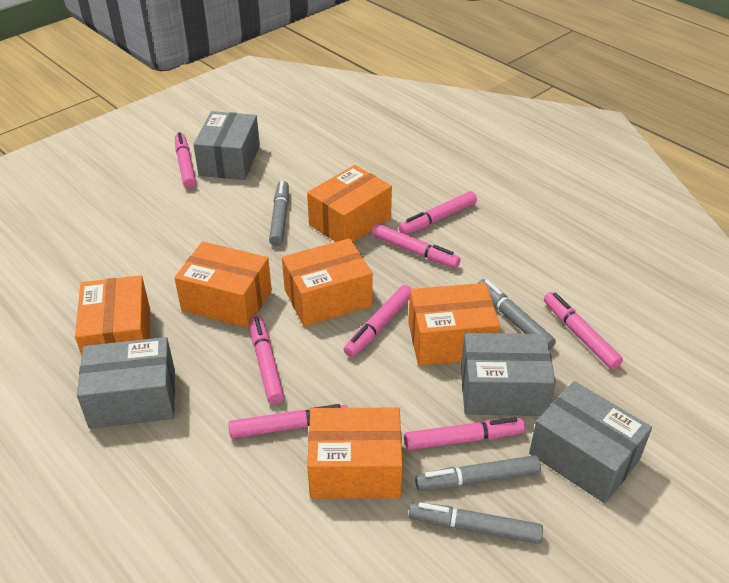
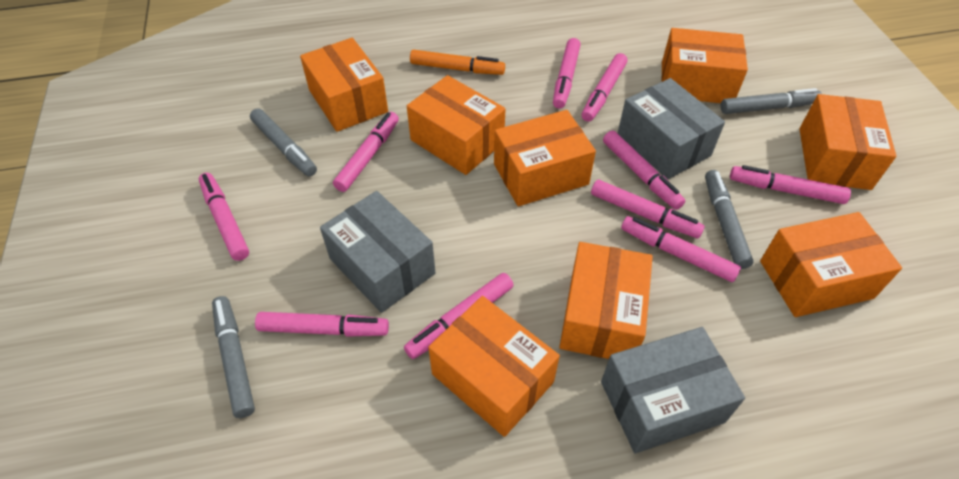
grey box: 4 -> 3
orange box: 6 -> 8
orange marker: 0 -> 1
pink marker: 8 -> 10

